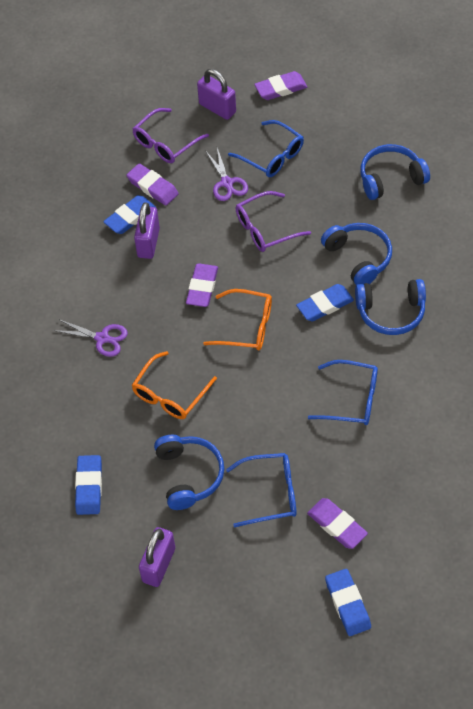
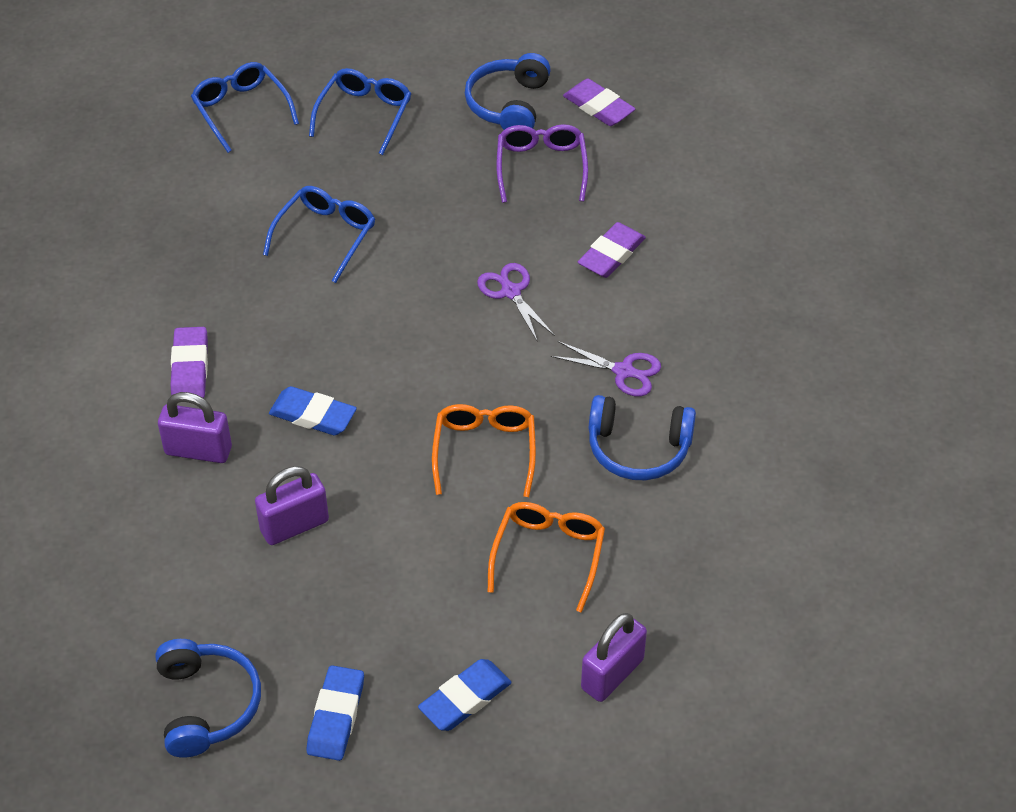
blue eraser: 4 -> 3
blue headphones: 4 -> 3
purple eraser: 4 -> 3
purple glasses: 2 -> 1

